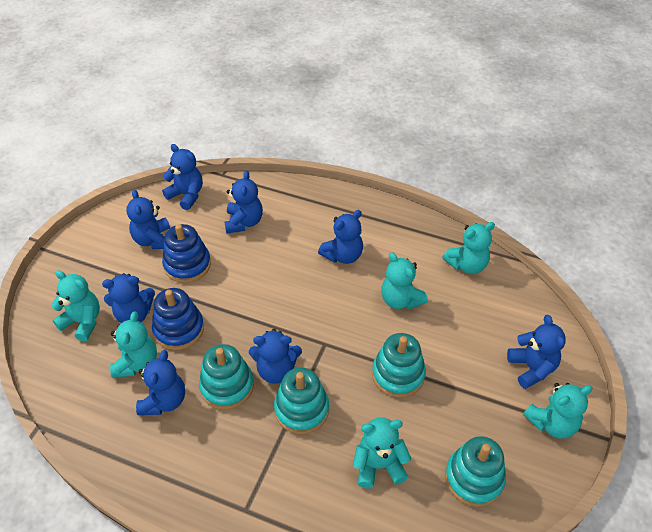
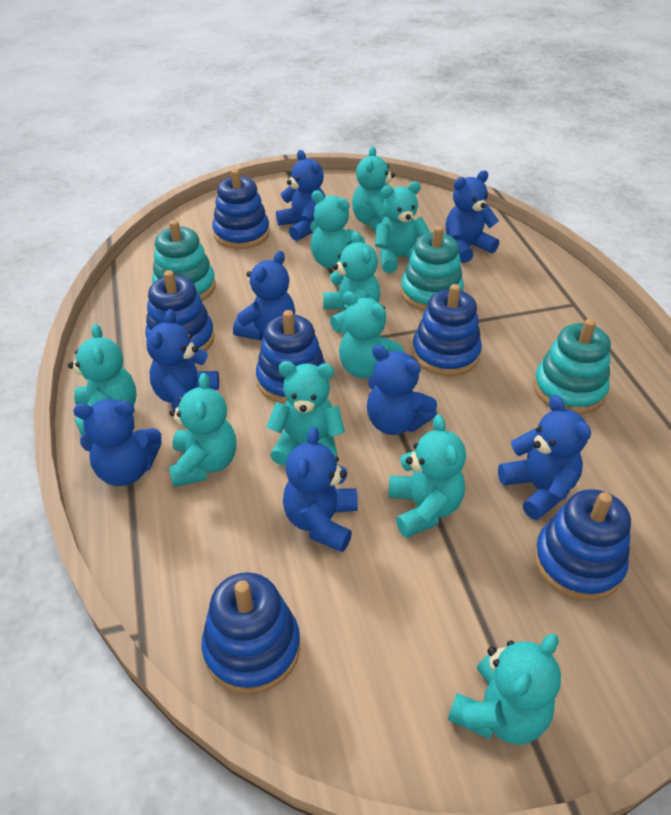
blue stacking toy: 2 -> 6
turquoise stacking toy: 4 -> 3
turquoise teddy bear: 6 -> 10

